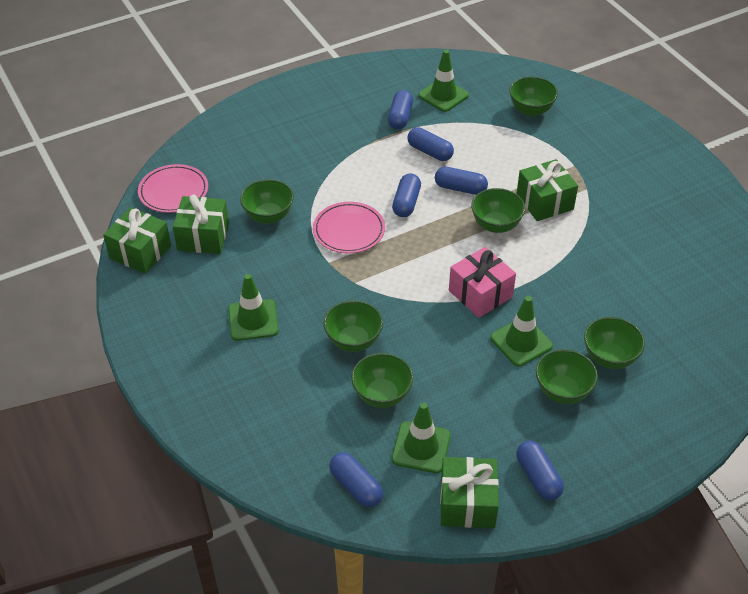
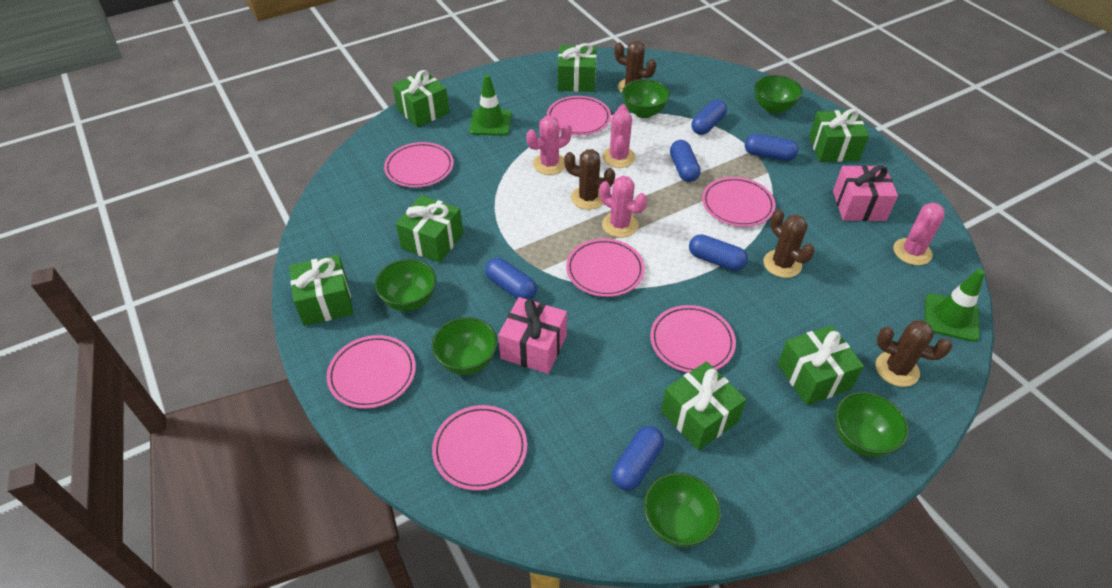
brown cactus: 0 -> 4
green bowl: 7 -> 6
green gift: 4 -> 7
green traffic cone: 4 -> 2
pink cactus: 0 -> 4
pink gift: 1 -> 2
pink plate: 2 -> 7

